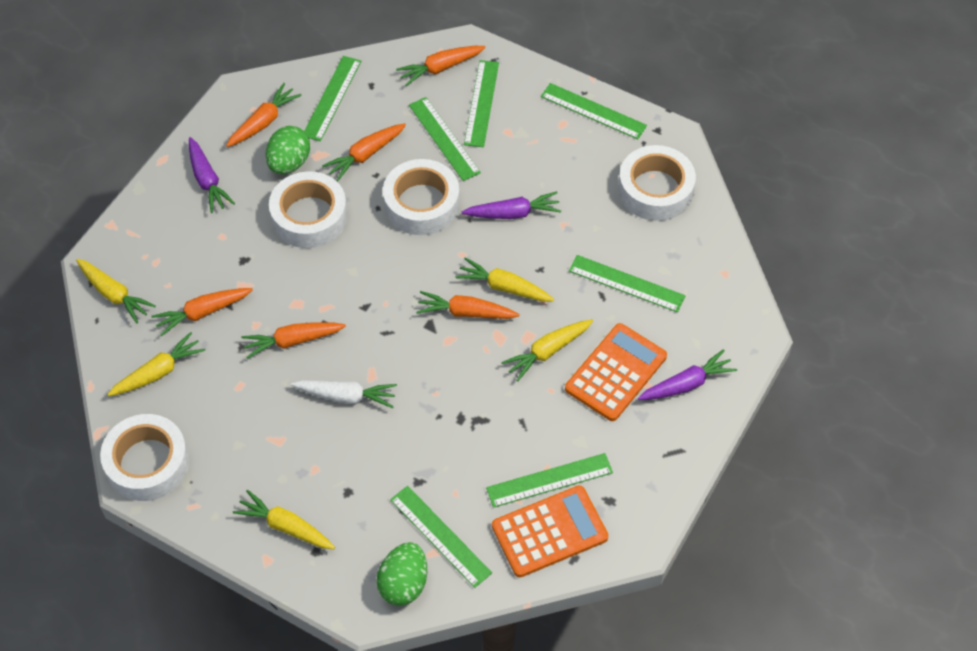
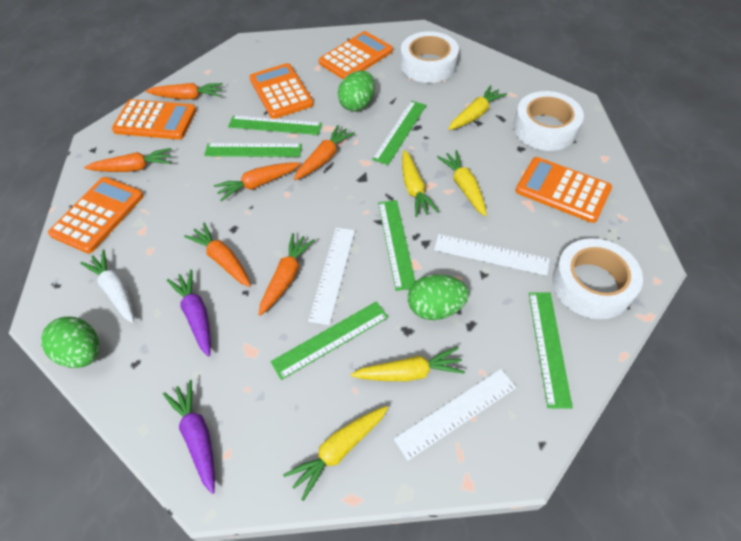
green egg: 2 -> 3
green ruler: 7 -> 6
orange calculator: 2 -> 5
purple carrot: 3 -> 2
white ruler: 0 -> 3
white tape: 4 -> 3

